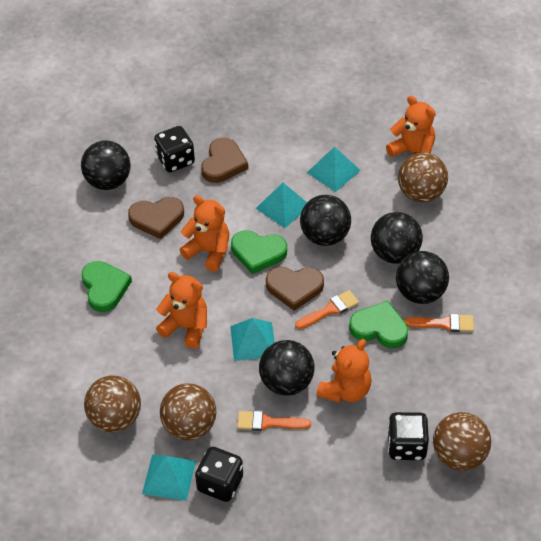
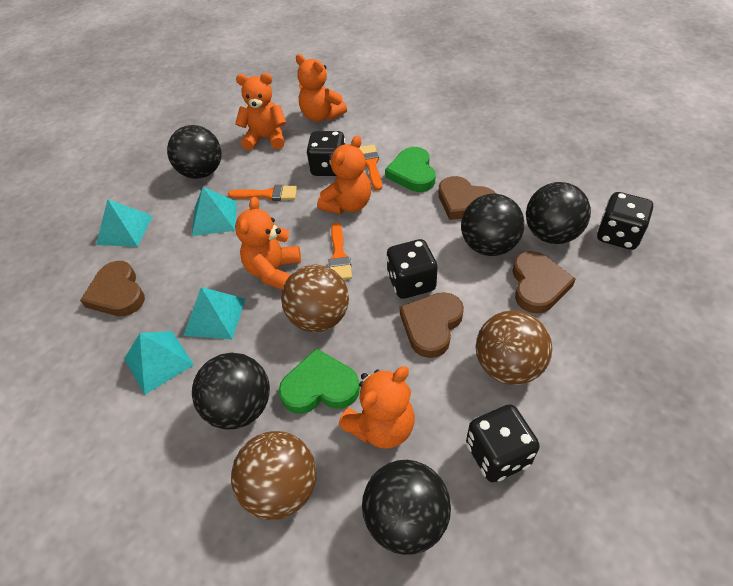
black dice: 3 -> 4
brown ball: 4 -> 3
brown heart: 3 -> 4
green heart: 3 -> 2
orange teddy bear: 4 -> 5

